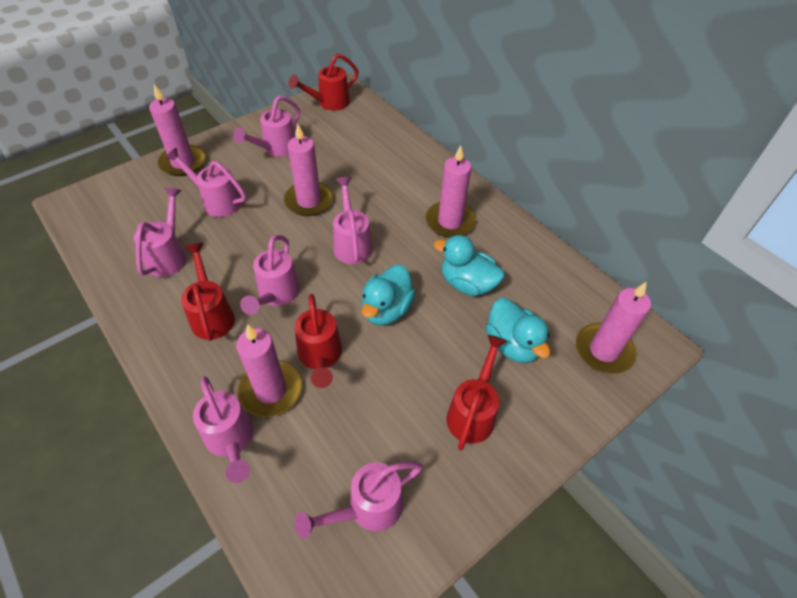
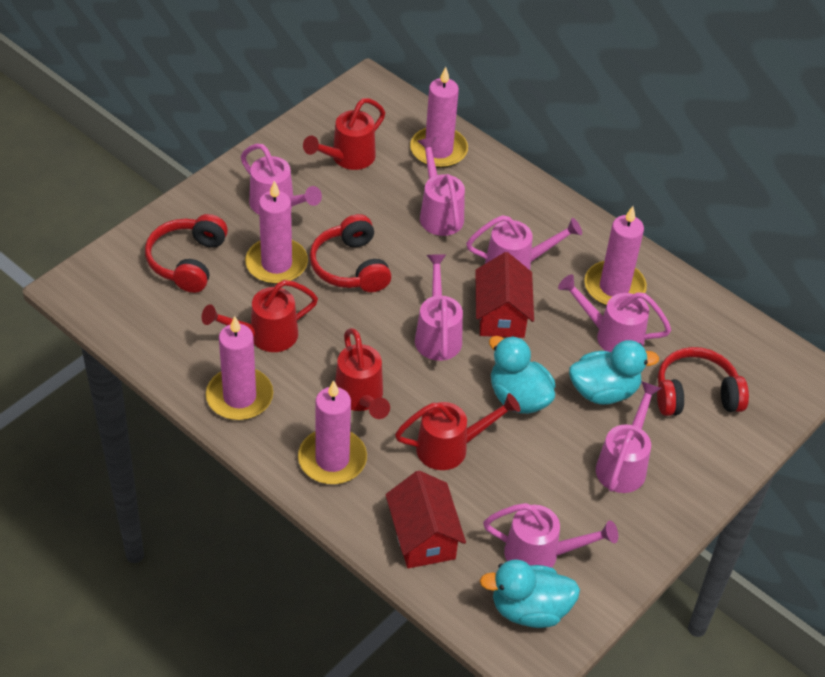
red headphones: 0 -> 3
red house: 0 -> 2

